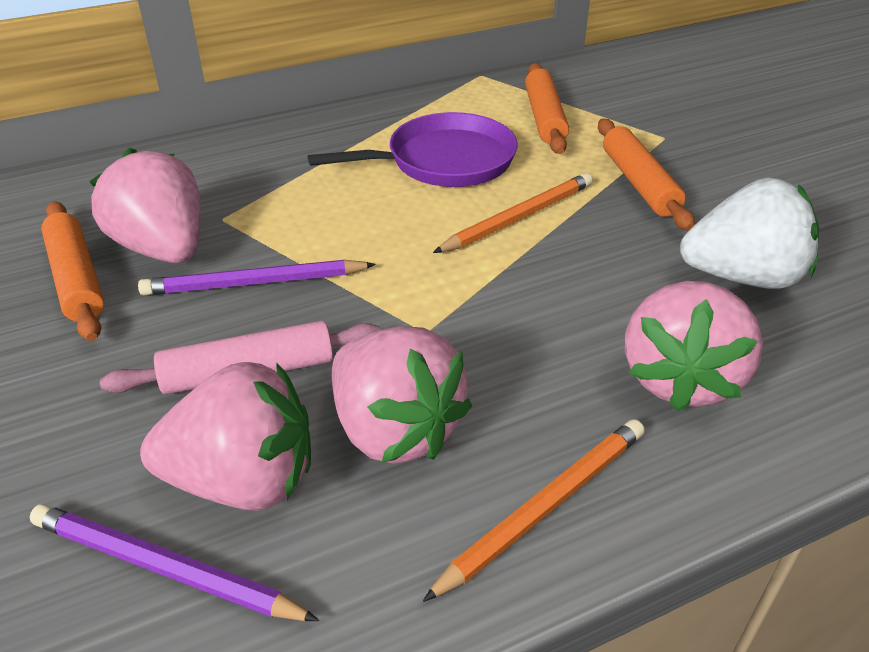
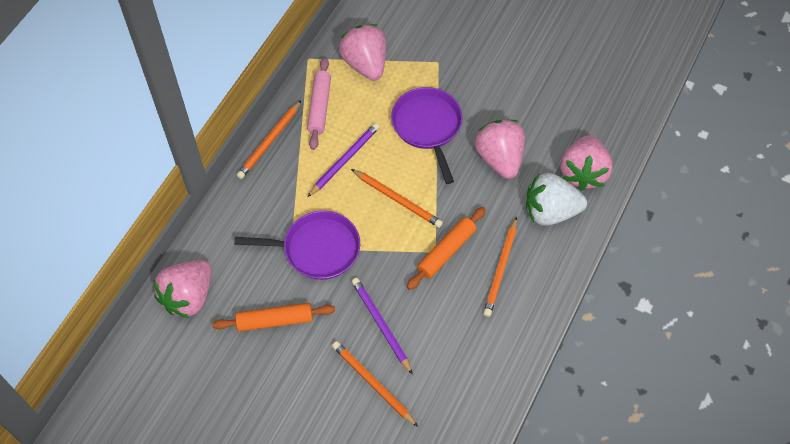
orange pencil: 2 -> 4
orange rolling pin: 3 -> 2
purple pan: 1 -> 2

